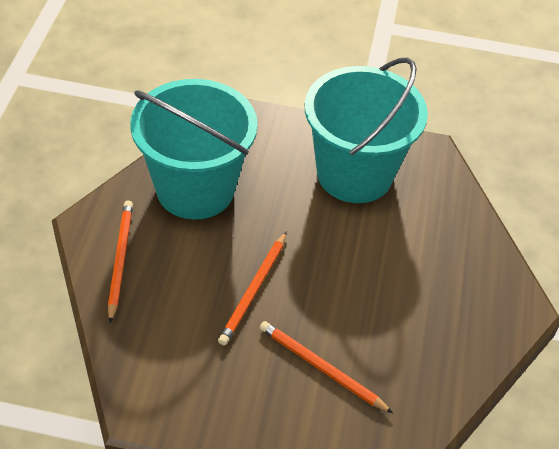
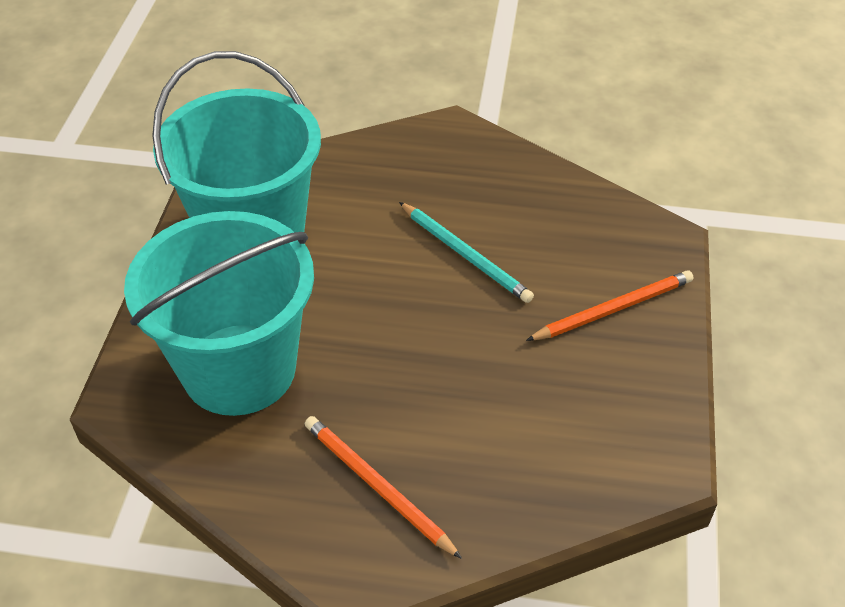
orange pencil: 3 -> 2
turquoise pencil: 0 -> 1

